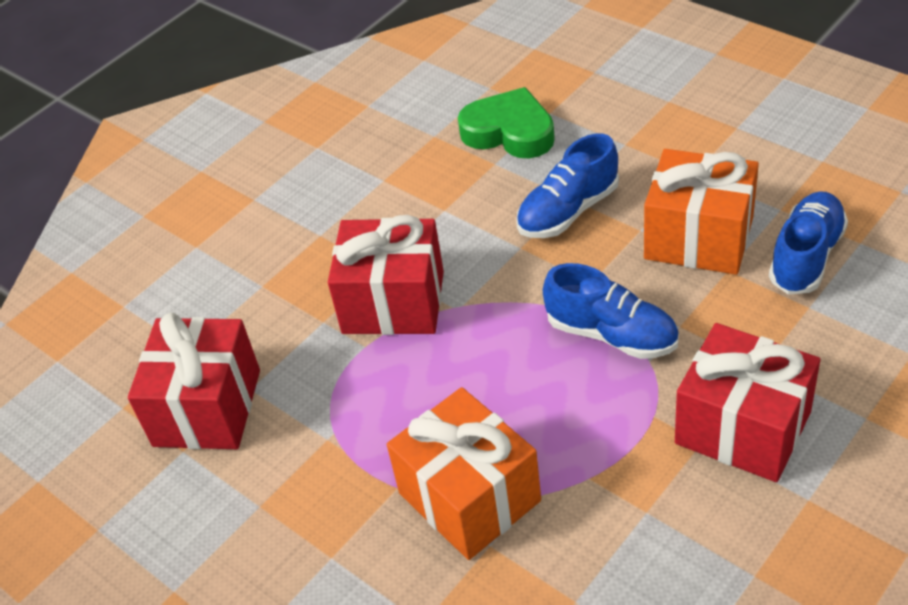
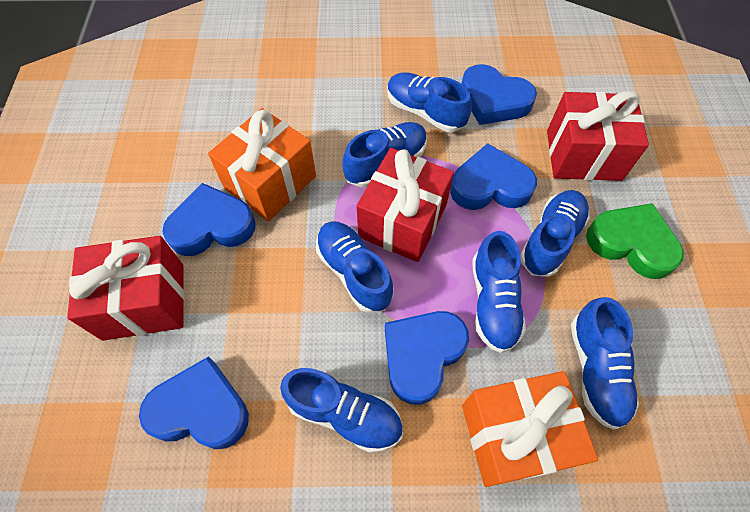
blue heart: 0 -> 5
blue shoe: 3 -> 7

